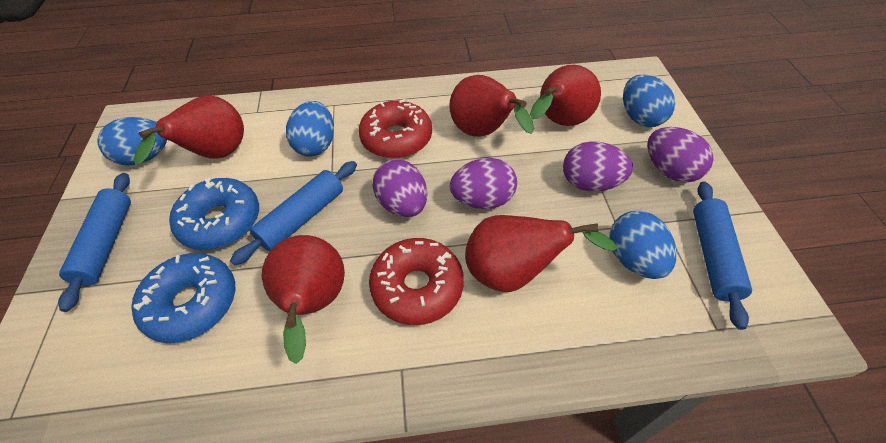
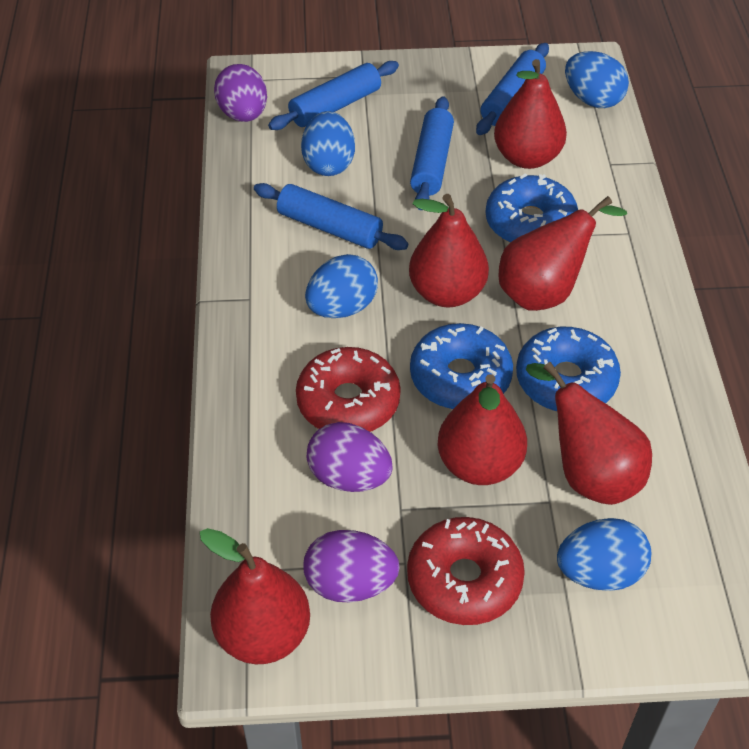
blue donut: 2 -> 3
blue rolling pin: 3 -> 4
purple egg: 4 -> 3
red pear: 5 -> 6

